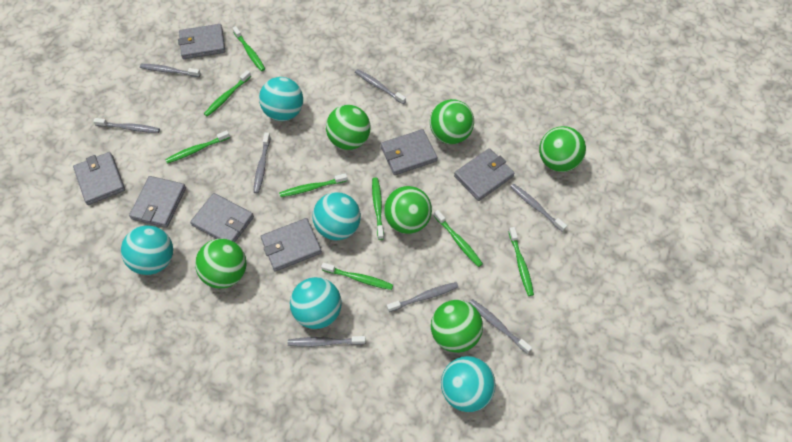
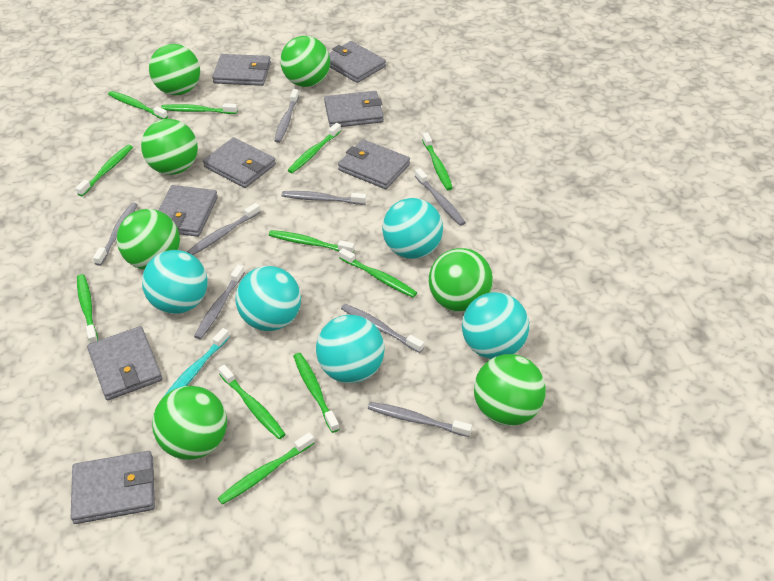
green ball: 6 -> 7
green toothbrush: 8 -> 11
grey wallet: 7 -> 8
turquoise toothbrush: 0 -> 1

